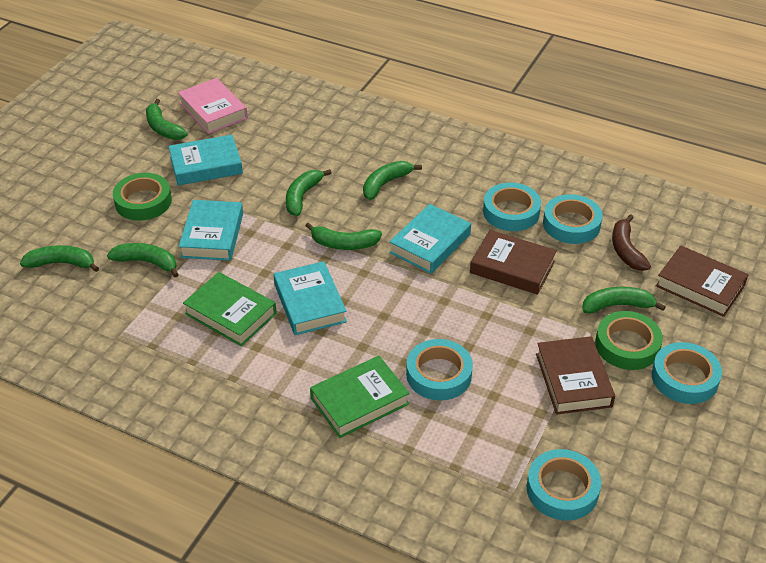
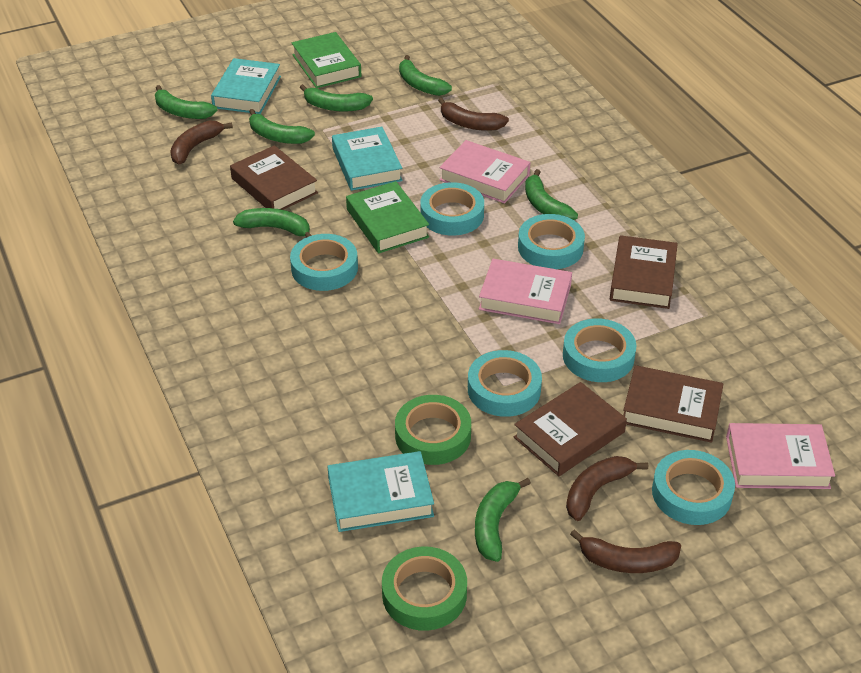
brown banana: 1 -> 4
brown book: 3 -> 4
pink book: 1 -> 3
turquoise book: 4 -> 3
turquoise tape: 5 -> 6

